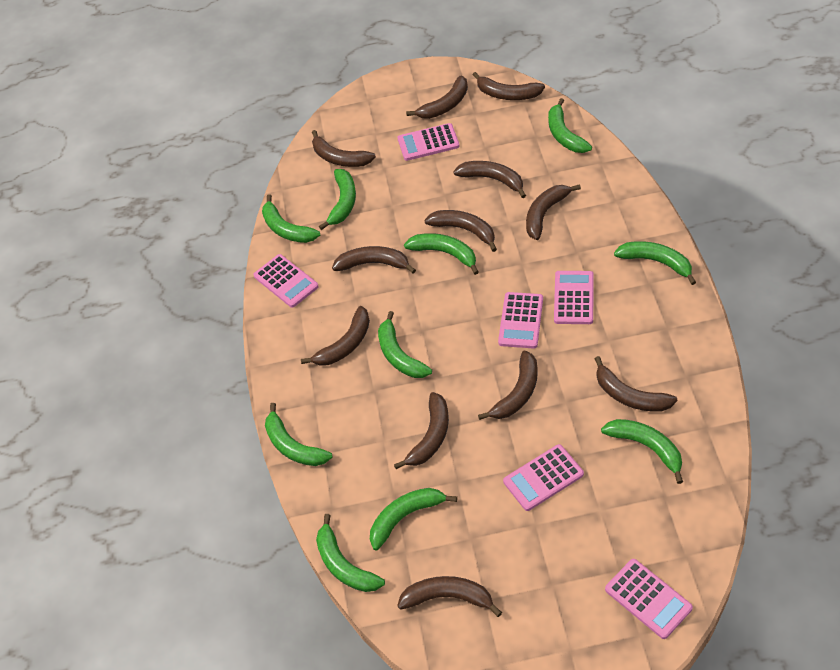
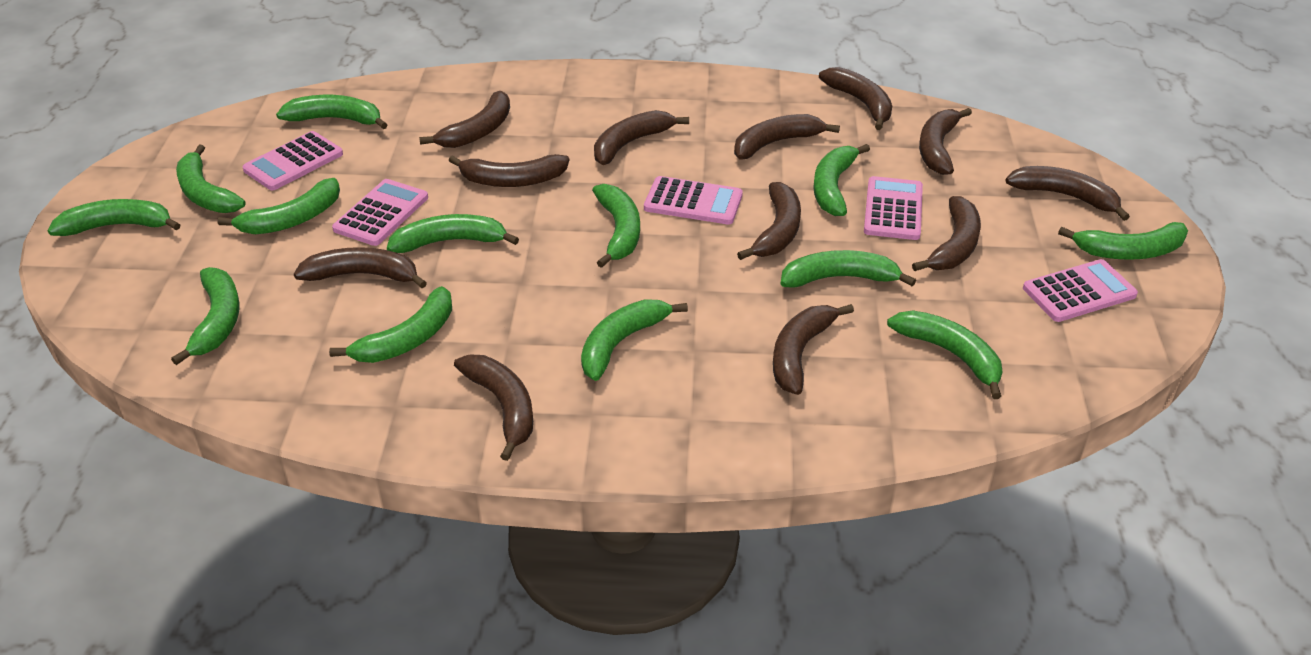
green banana: 10 -> 13
pink calculator: 6 -> 5

